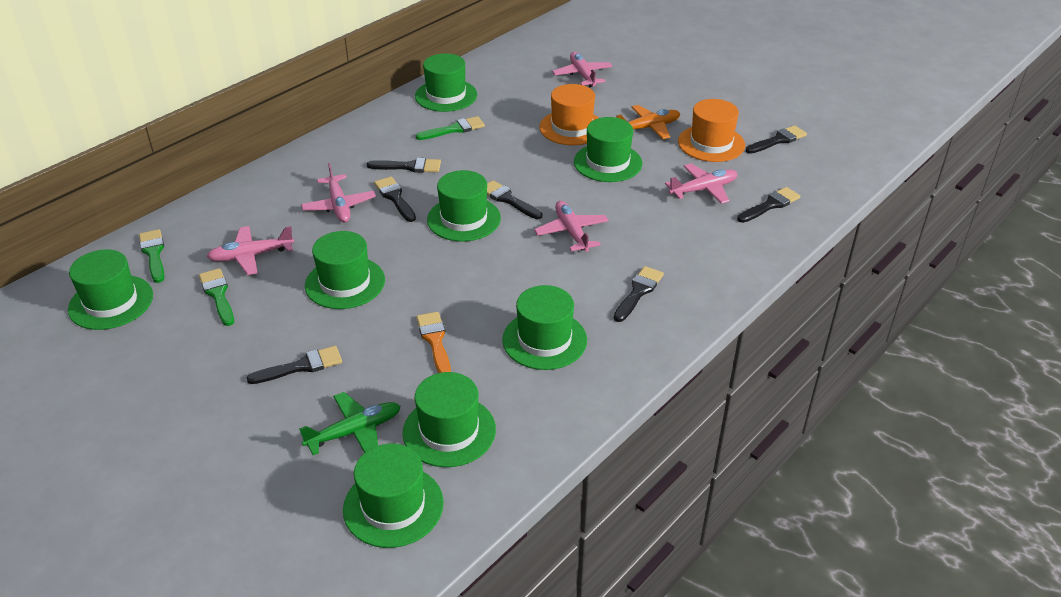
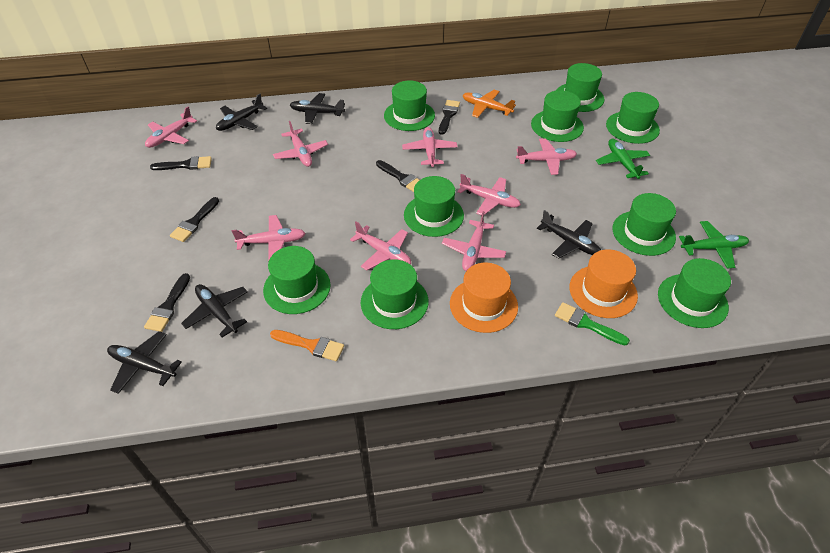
black brush: 7 -> 5
black plane: 0 -> 5
green brush: 3 -> 1
green hat: 8 -> 9
green plane: 1 -> 2
pink plane: 5 -> 8

